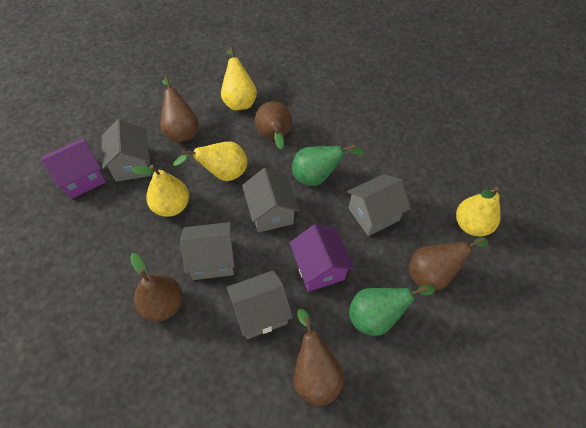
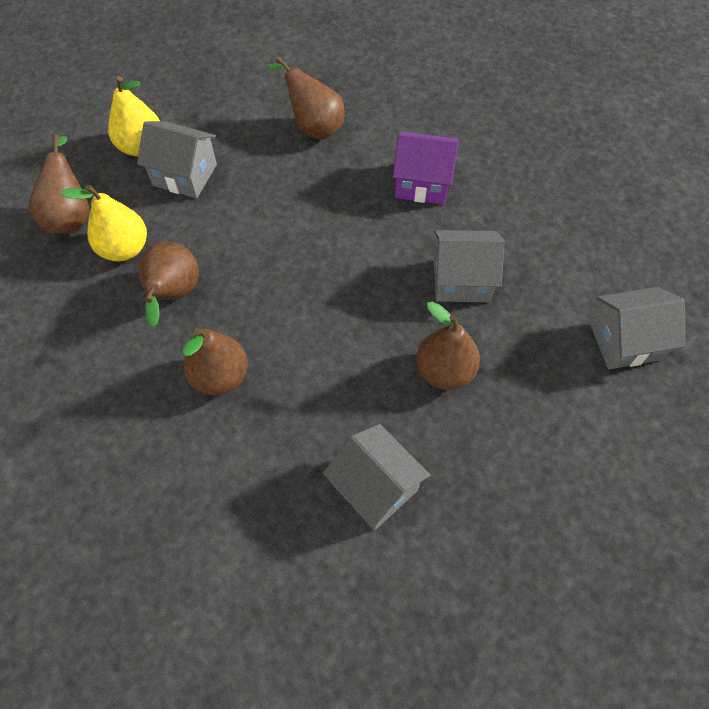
green pear: 2 -> 0
grey house: 5 -> 4
purple house: 2 -> 1
yellow pear: 4 -> 2

